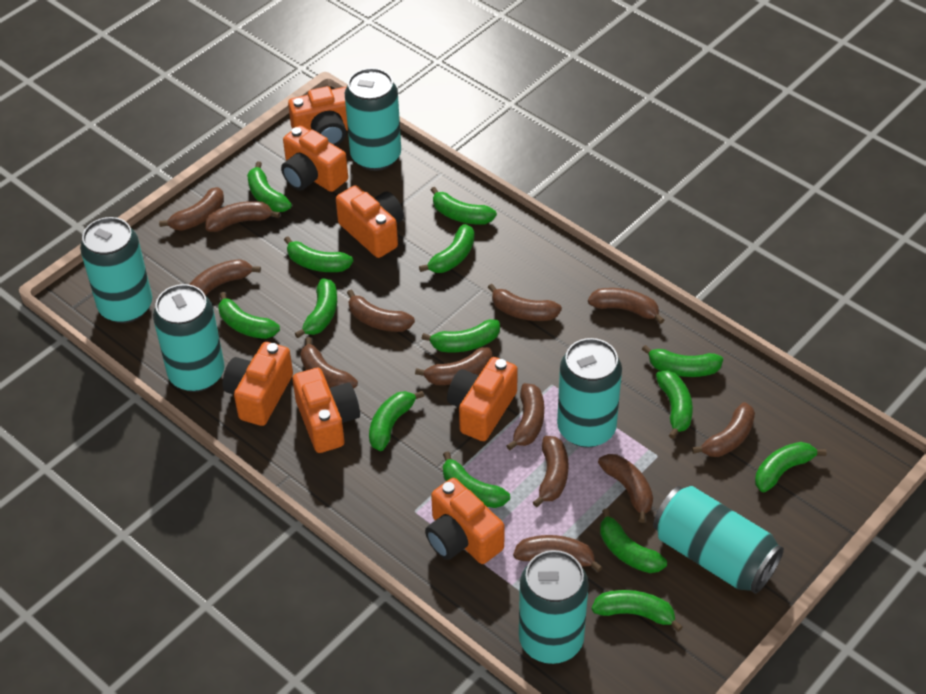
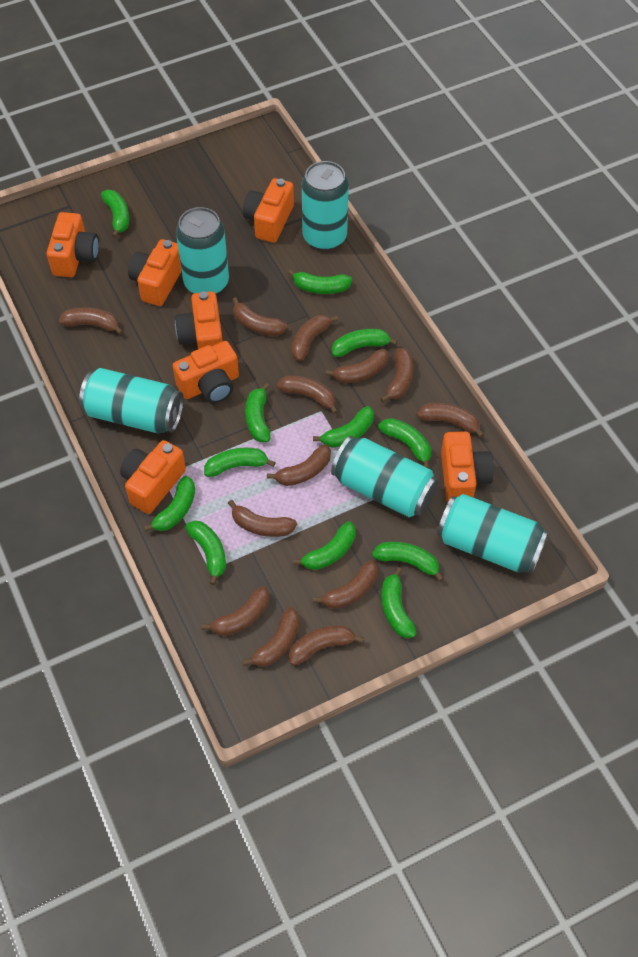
green banana: 14 -> 12
turquoise can: 6 -> 5

